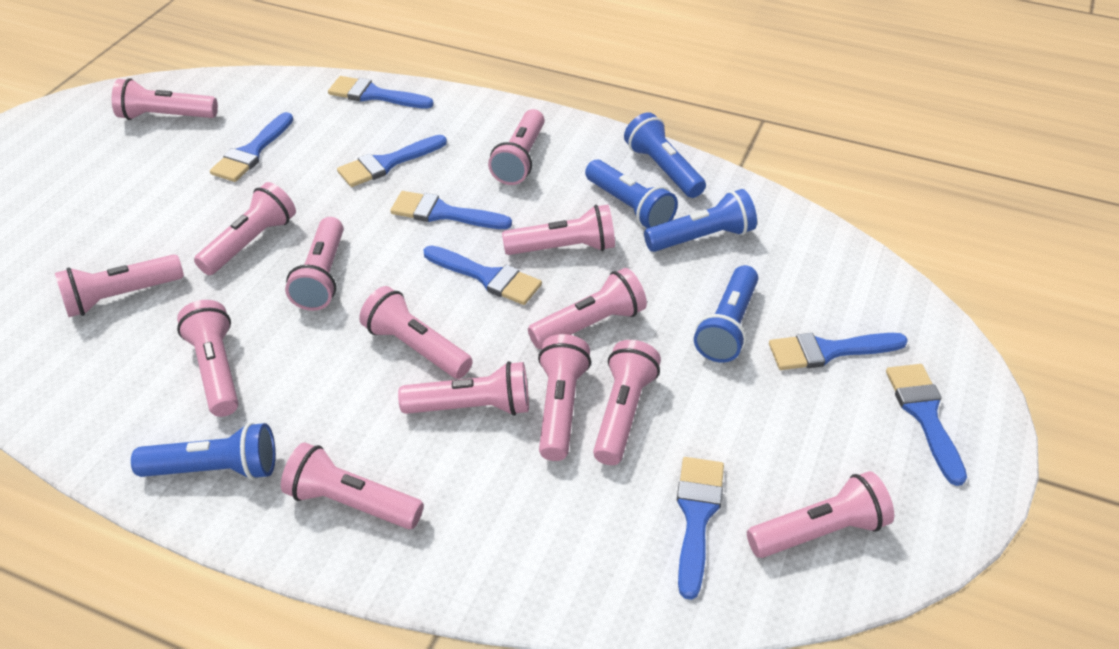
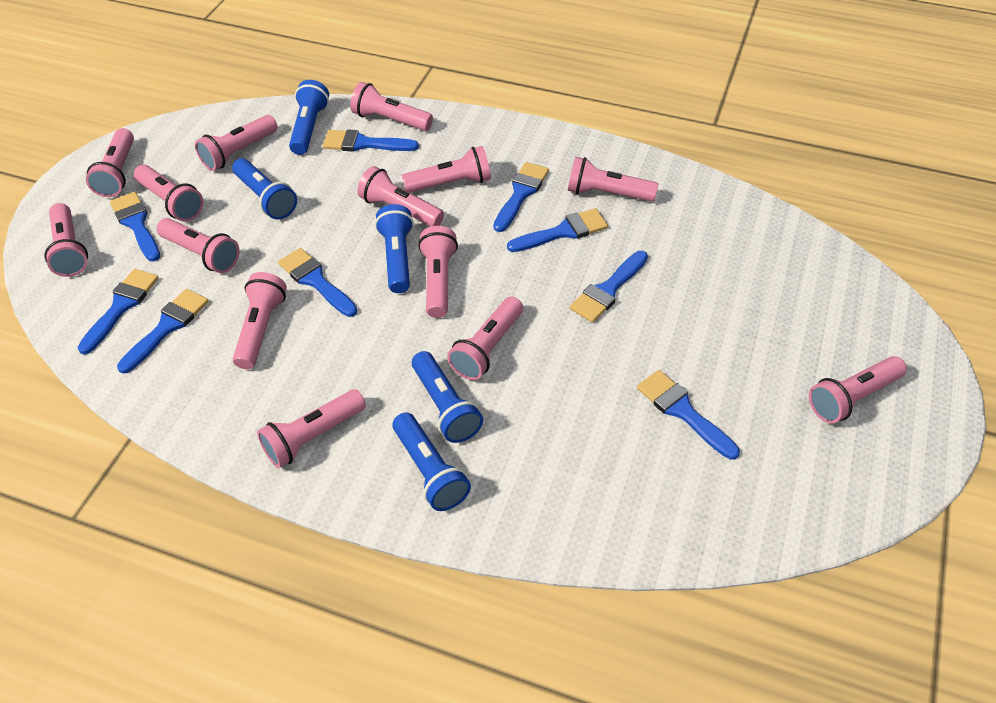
blue brush: 8 -> 9

